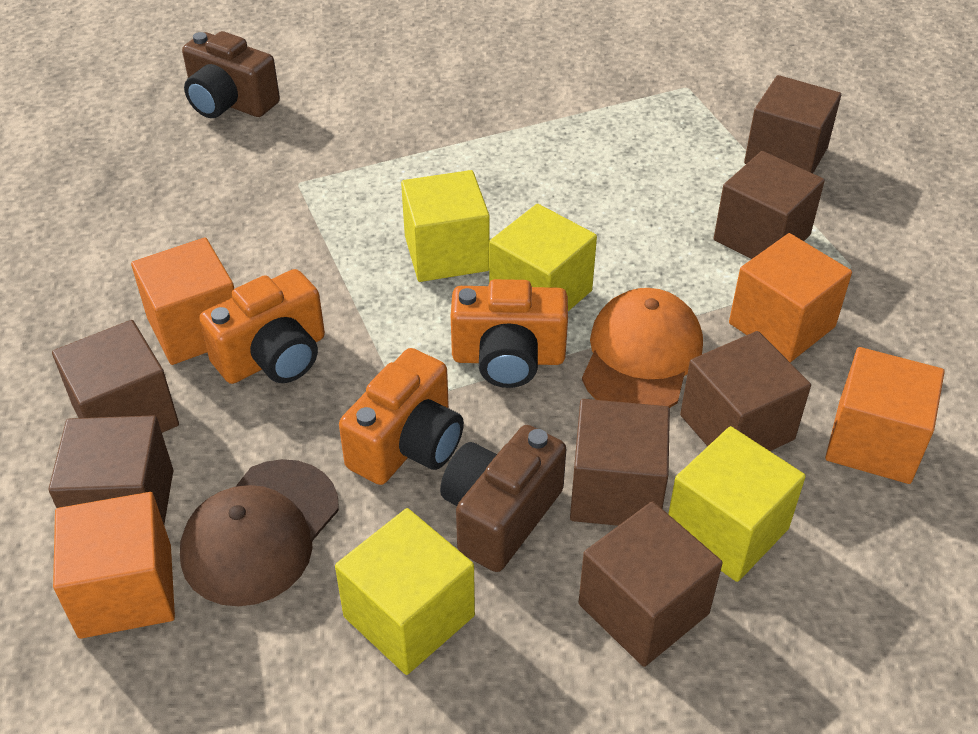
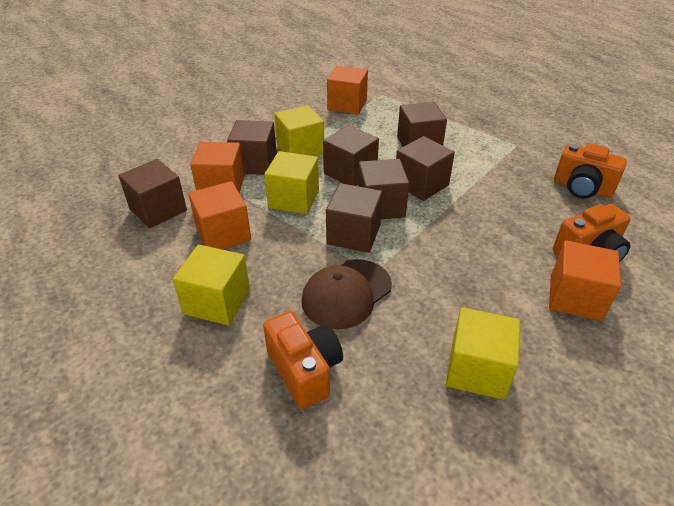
brown camera: 2 -> 0
orange cap: 1 -> 0

